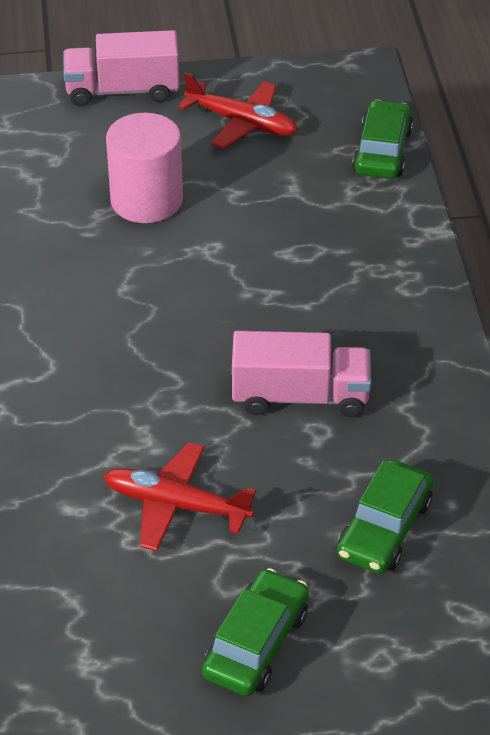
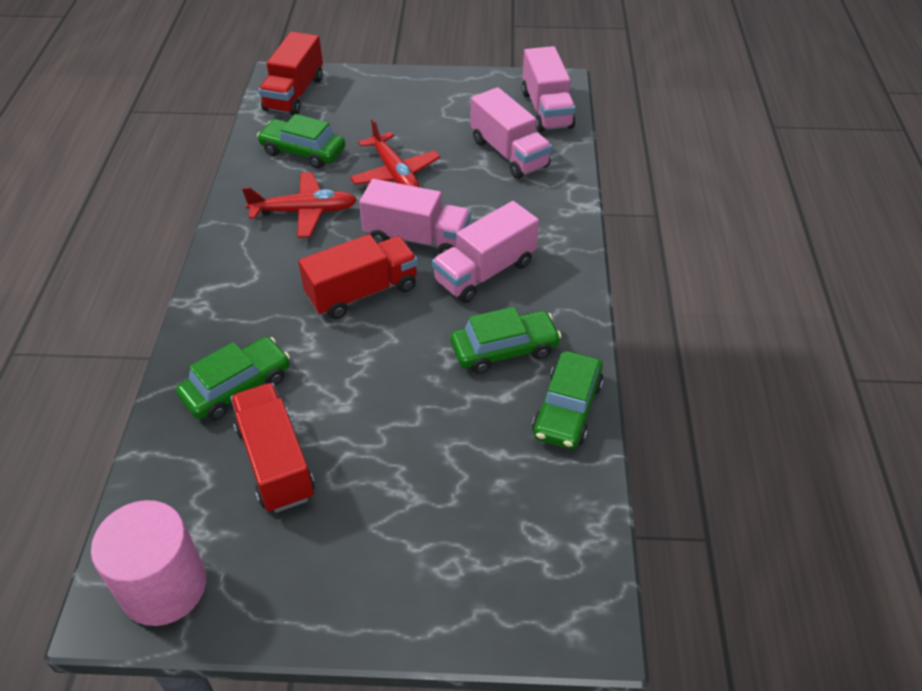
green car: 3 -> 4
pink truck: 2 -> 4
red truck: 0 -> 3

